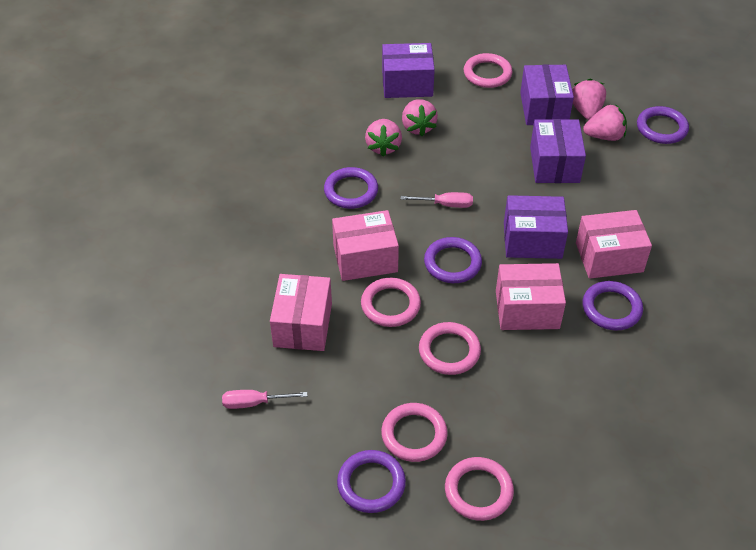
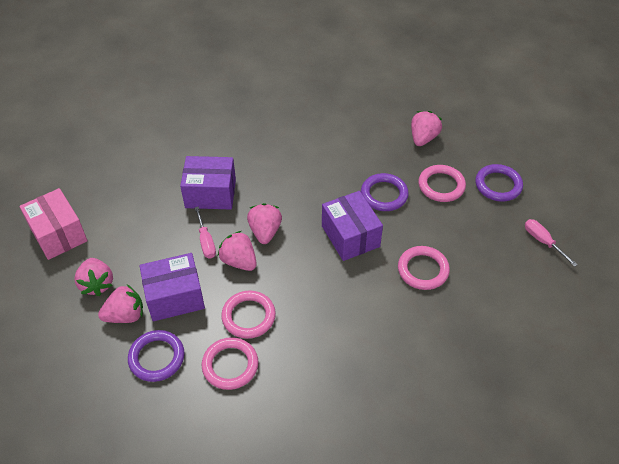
pink box: 4 -> 1
pink ring: 5 -> 4
pink strawberry: 4 -> 5
purple box: 4 -> 3
purple ring: 5 -> 3

